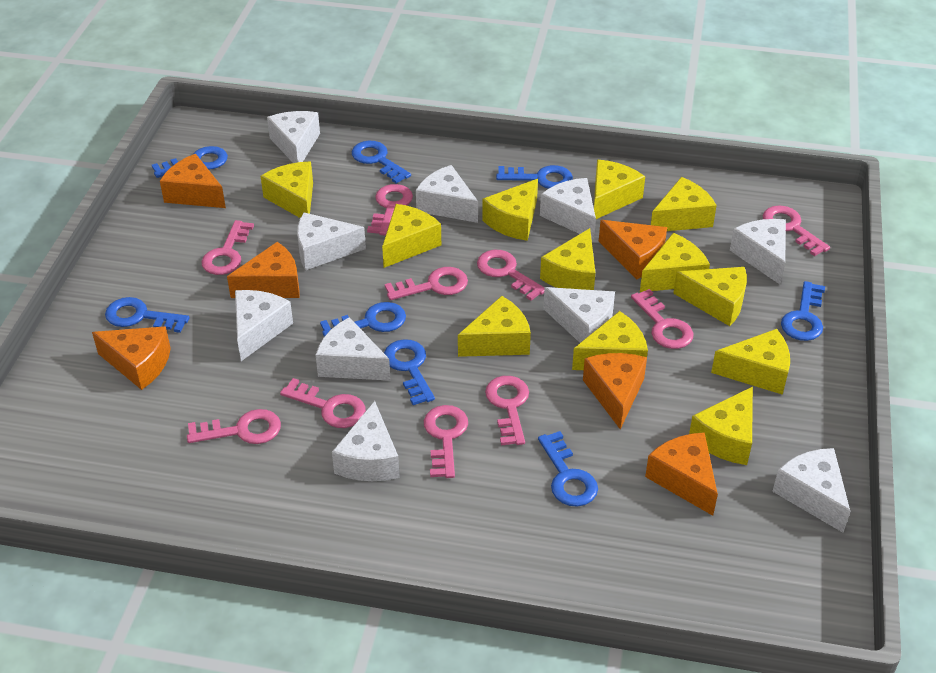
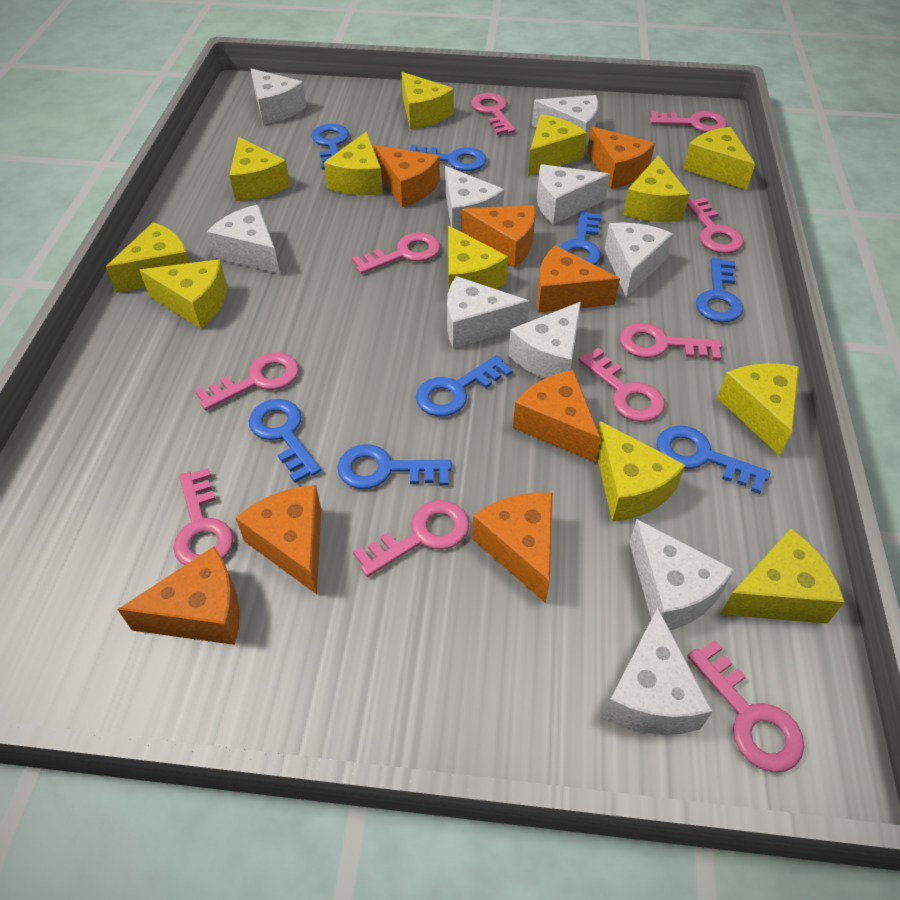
orange cheese: 6 -> 8

